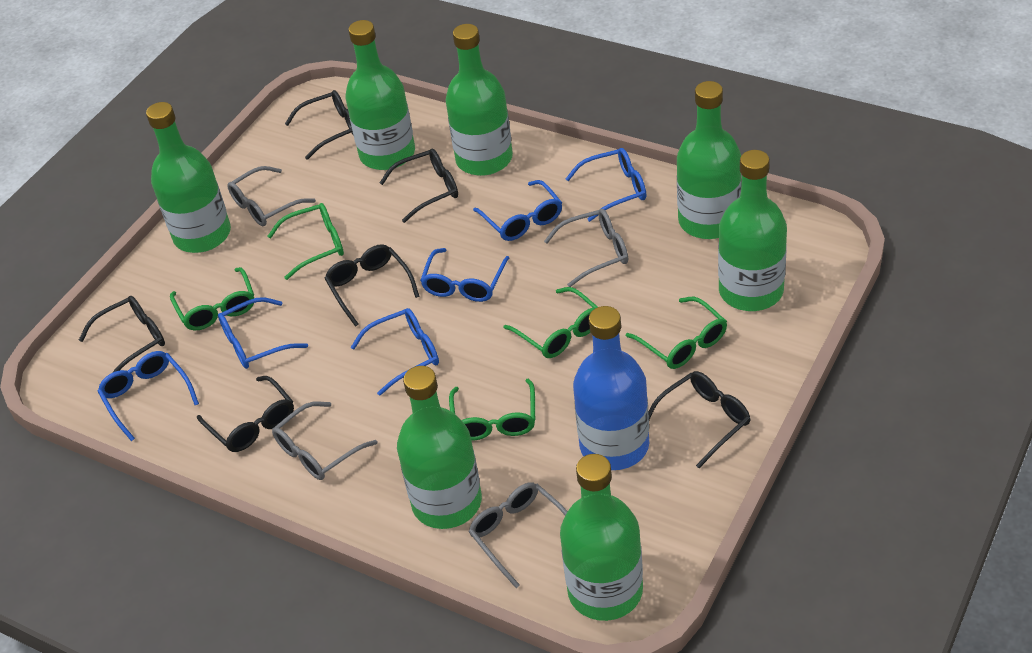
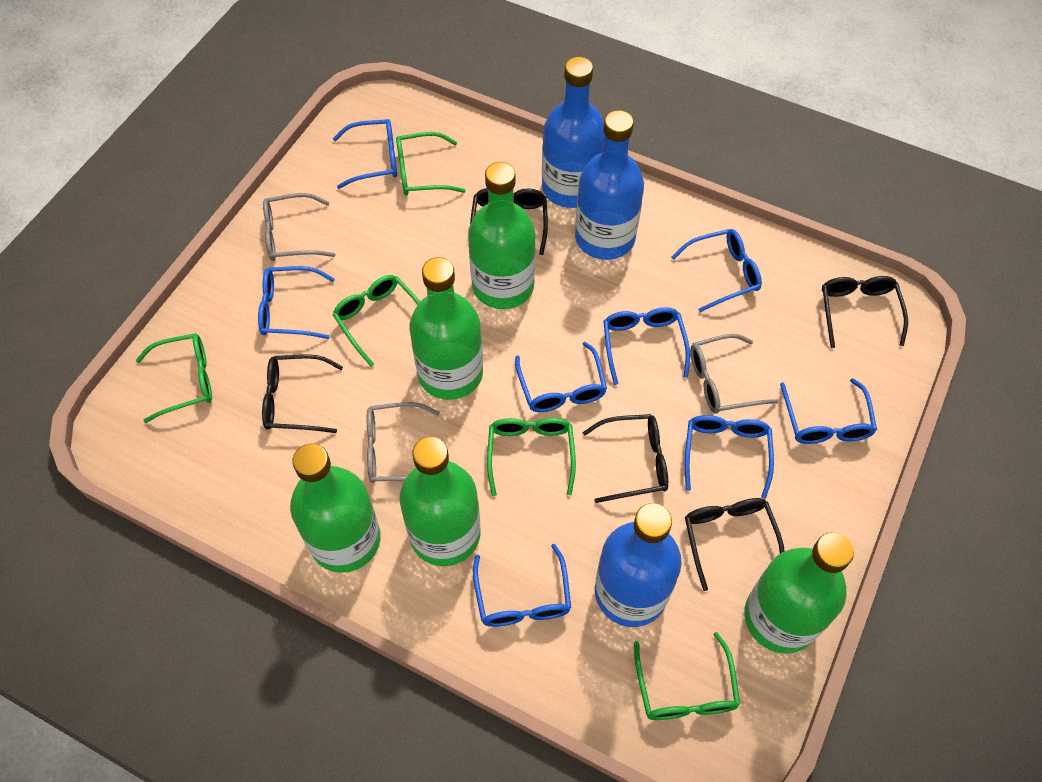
black glasses: 6 -> 5
blue bottle: 1 -> 3
blue glasses: 6 -> 8
green bottle: 7 -> 5
grey glasses: 4 -> 3

